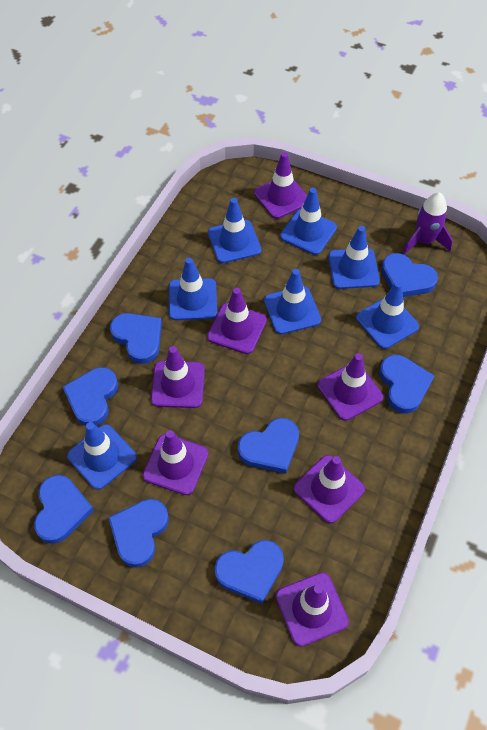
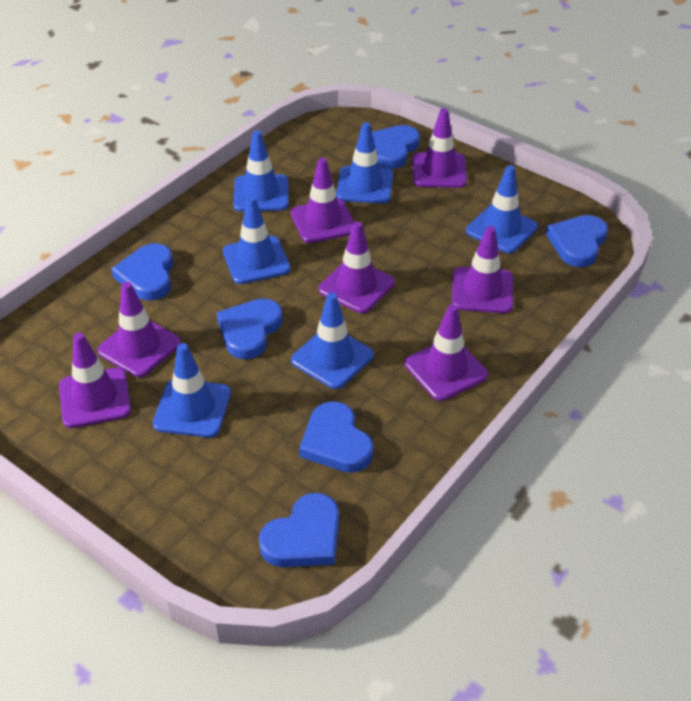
blue heart: 8 -> 6
blue traffic cone: 7 -> 6
purple rocket: 1 -> 0

